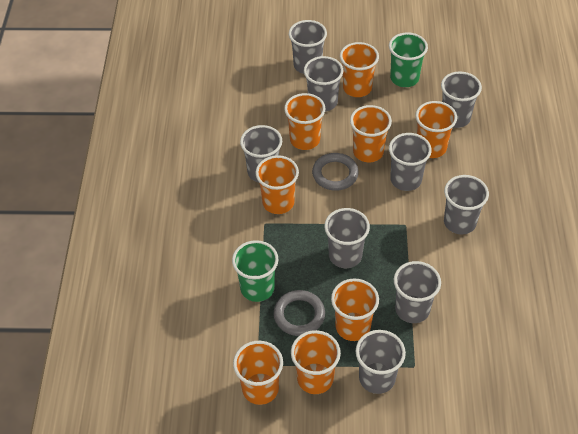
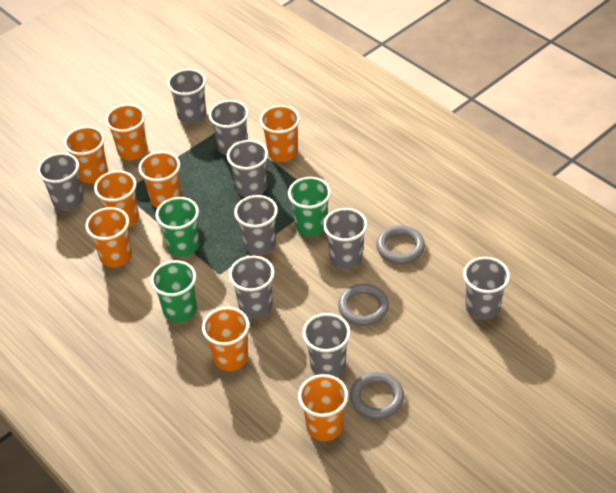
green cup: 2 -> 3
grey ring: 2 -> 3

